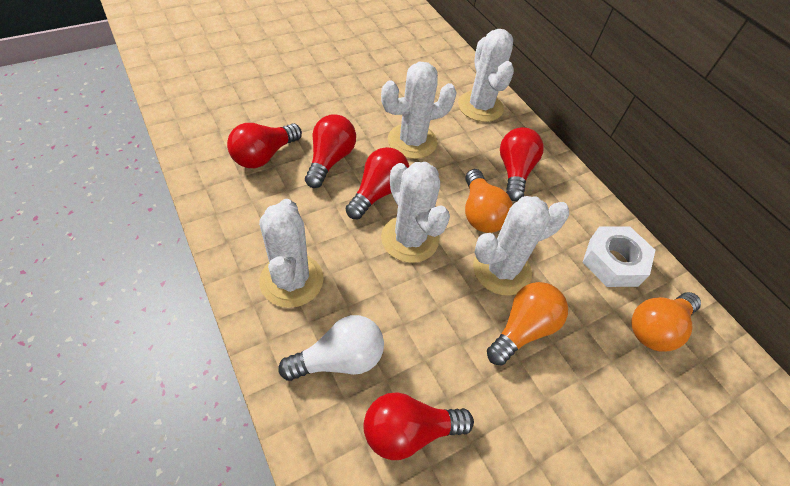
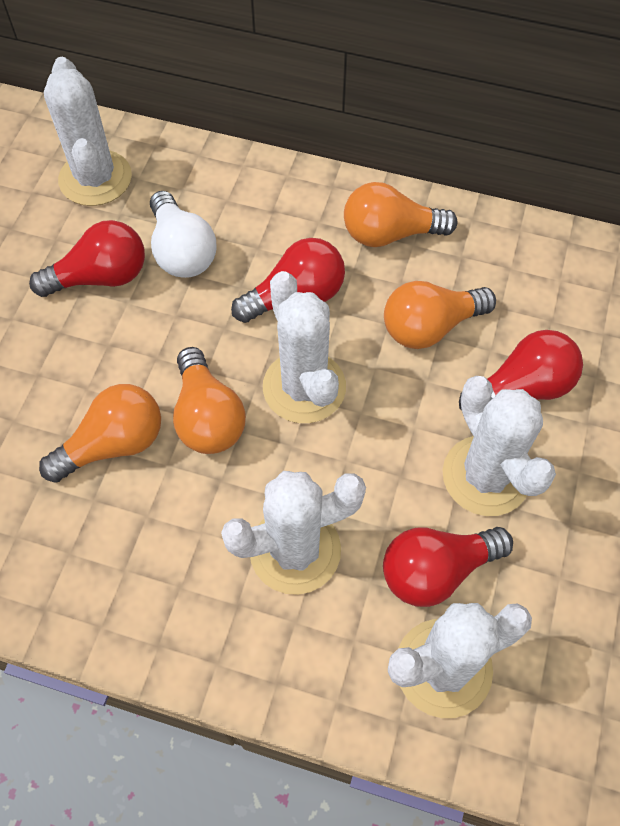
orange light bulb: 3 -> 4
red light bulb: 5 -> 4
white nut: 1 -> 0

